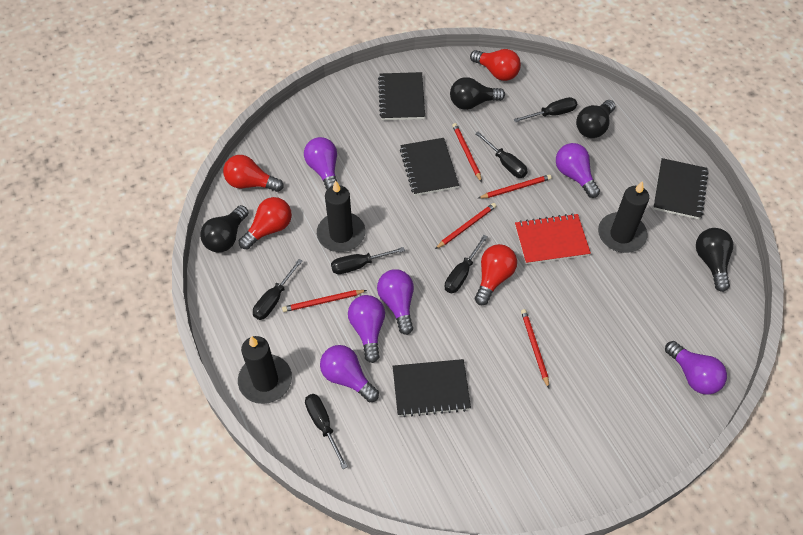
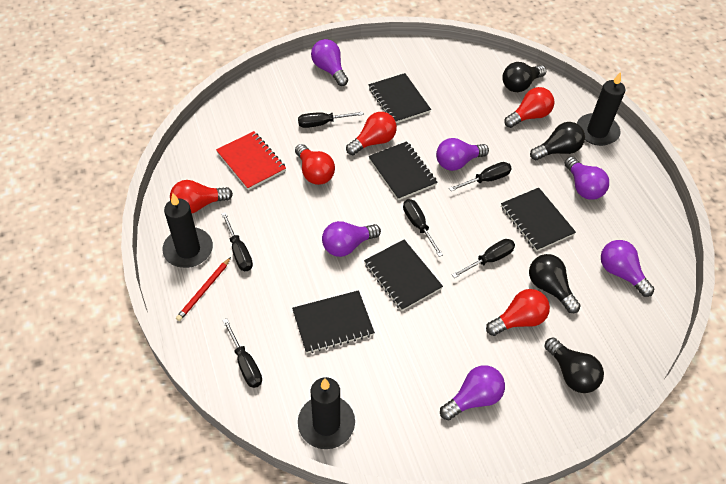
black notebook: 4 -> 5
red light bulb: 4 -> 5
red pencil: 5 -> 1

